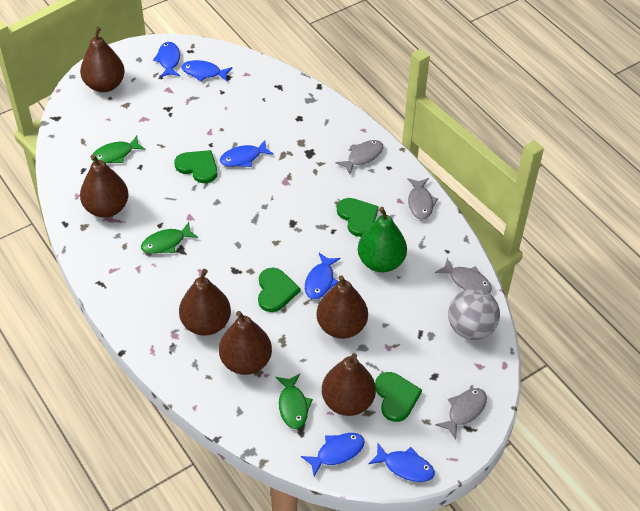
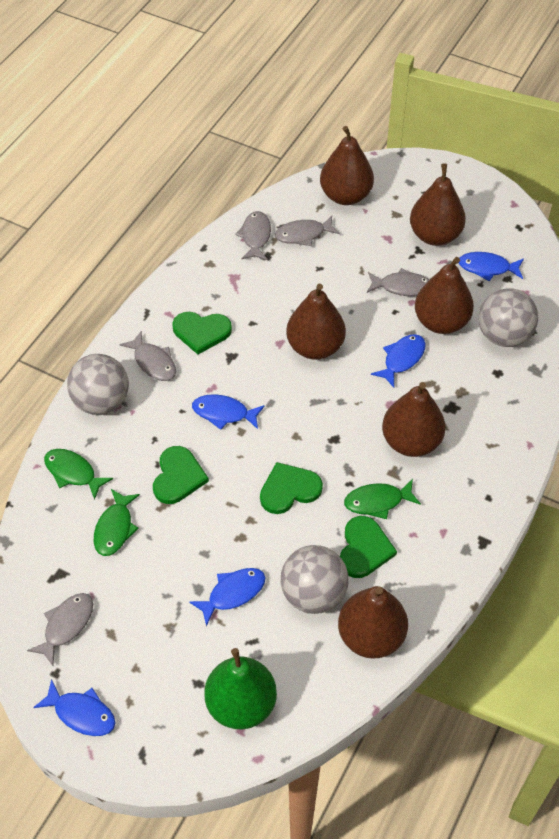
blue fish: 6 -> 5
grey ball: 1 -> 3
grey fish: 4 -> 5

